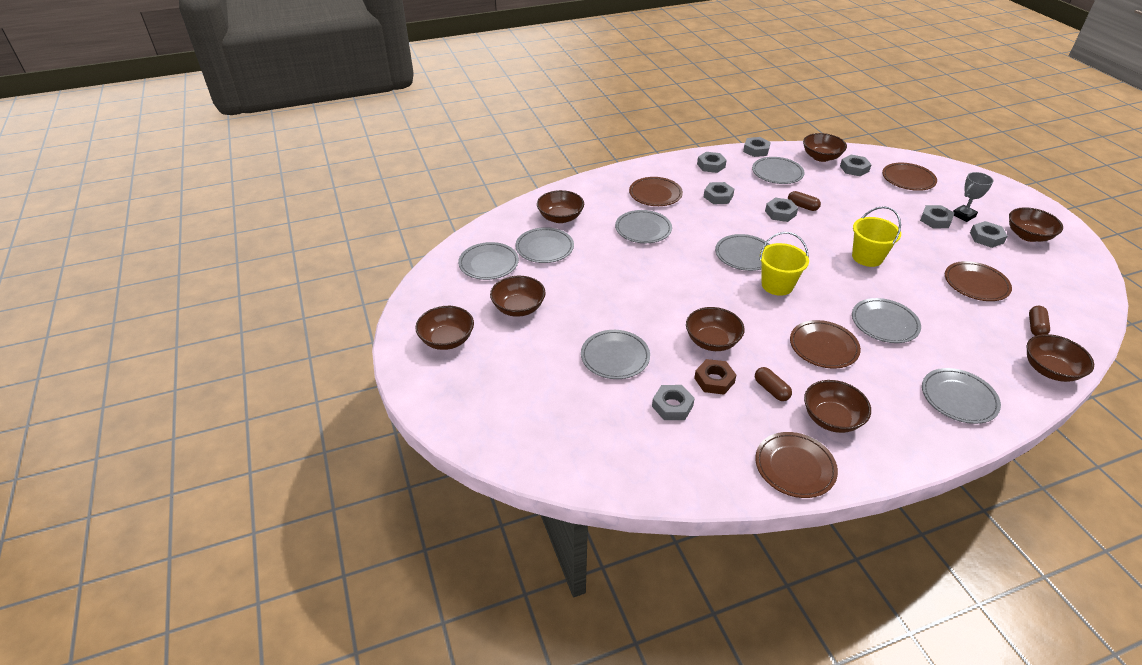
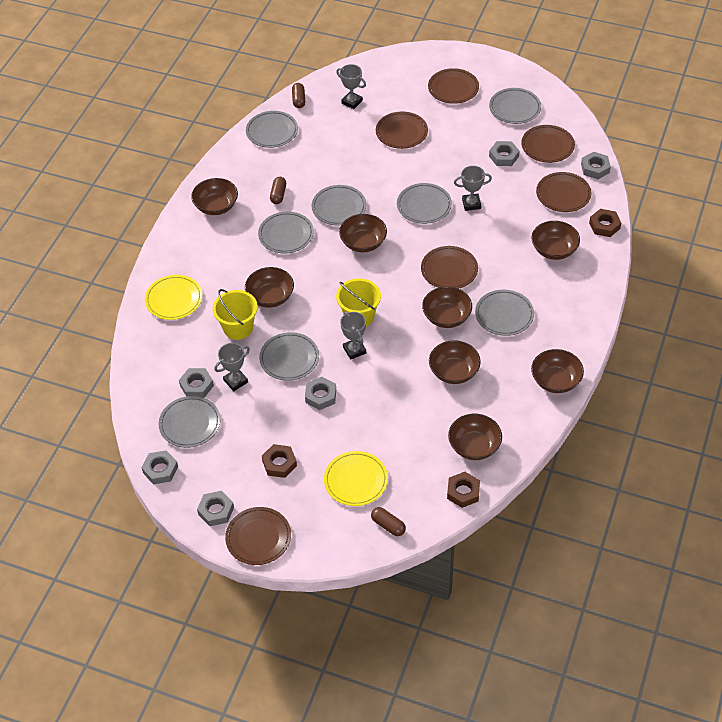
brown nut: 1 -> 3
brown plate: 5 -> 6
grey nut: 8 -> 6
grey trophy: 1 -> 4
yellow plate: 0 -> 2

